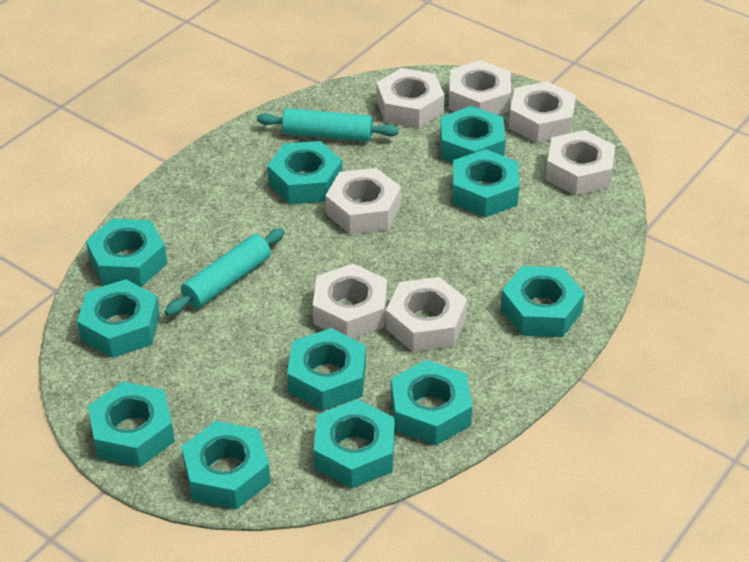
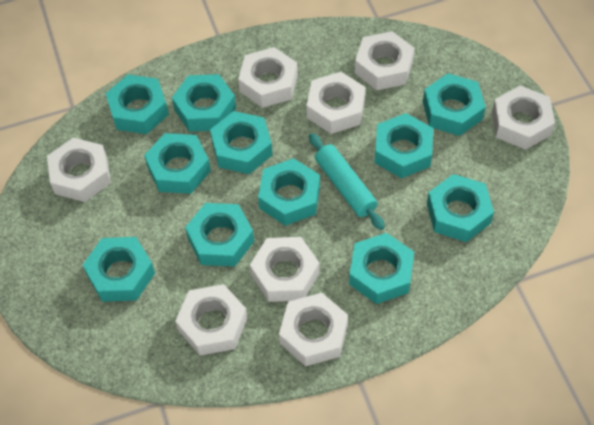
turquoise rolling pin: 2 -> 1
white nut: 7 -> 8

